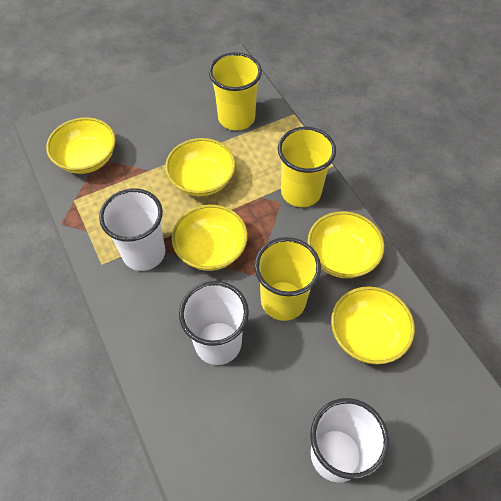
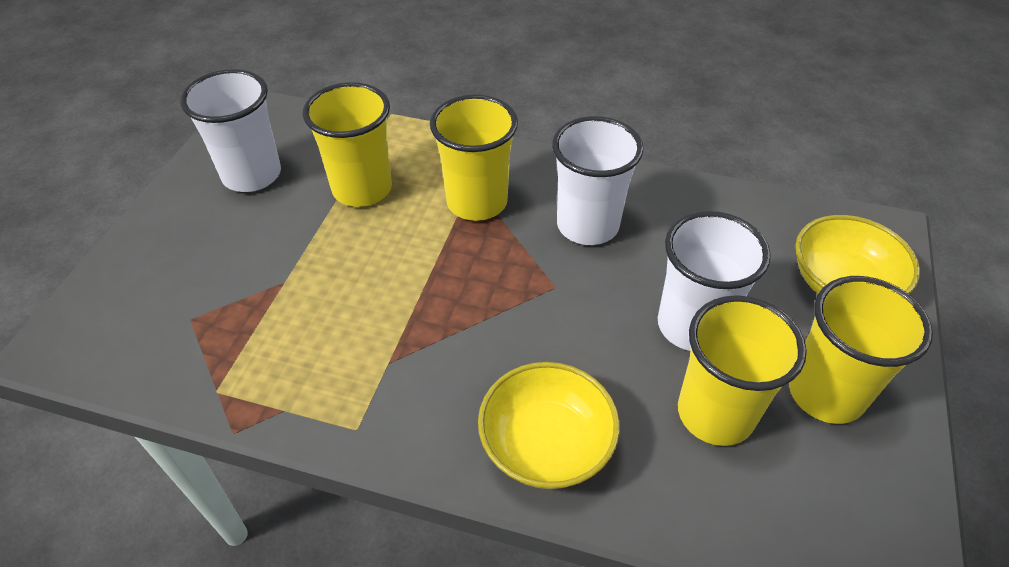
yellow bowl: 5 -> 2
yellow cup: 3 -> 4

